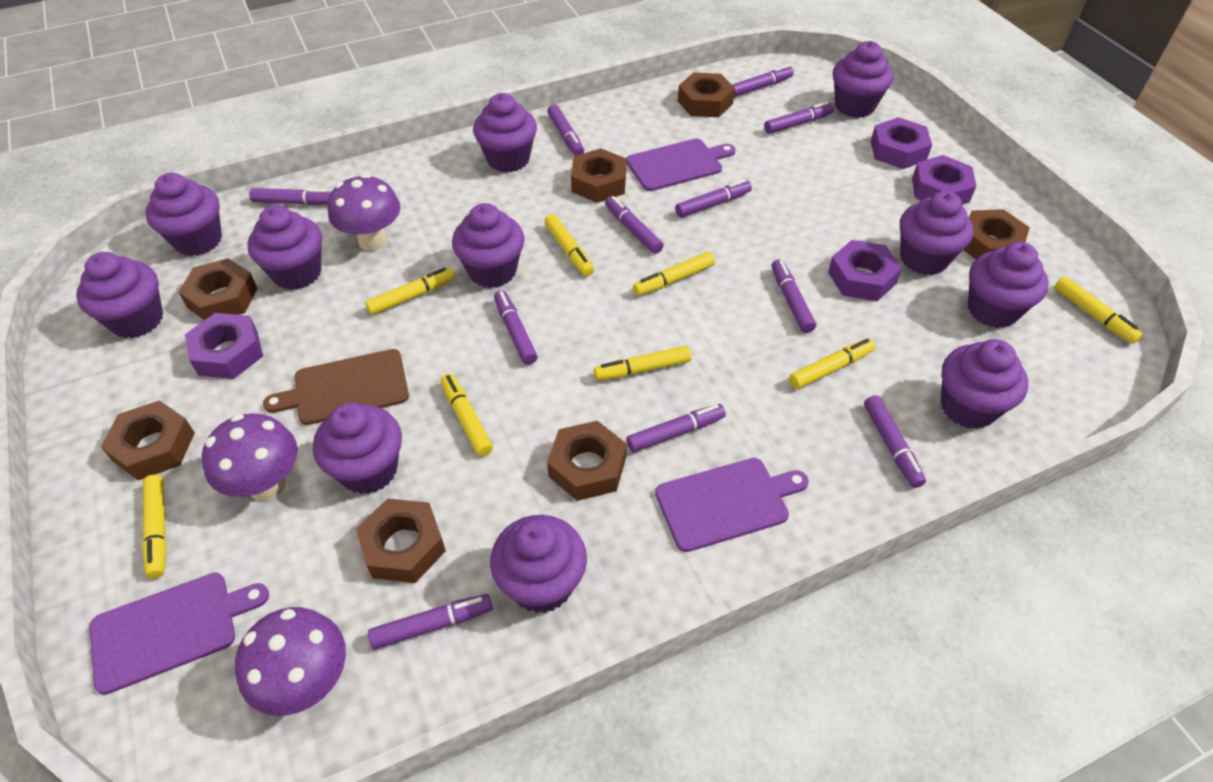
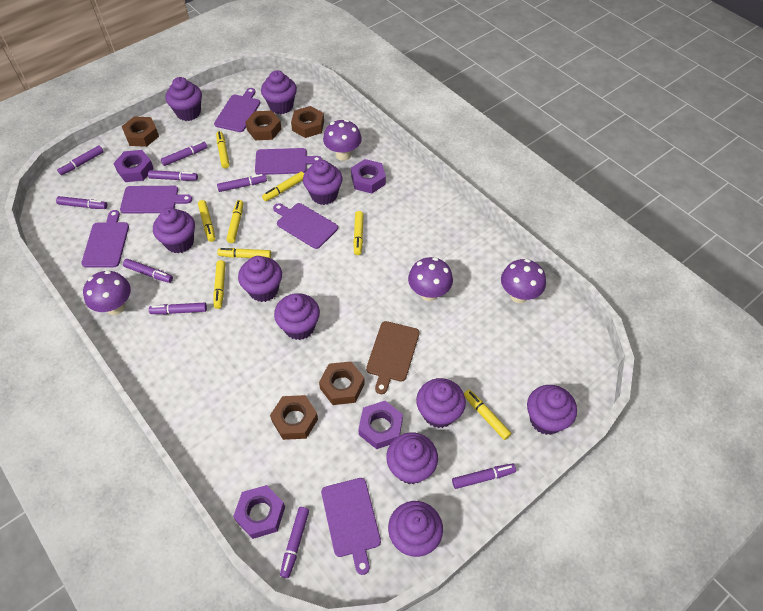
brown nut: 7 -> 5
purple cupcake: 11 -> 10
purple cutting board: 3 -> 6
purple marker: 11 -> 9
purple mushroom: 3 -> 4

